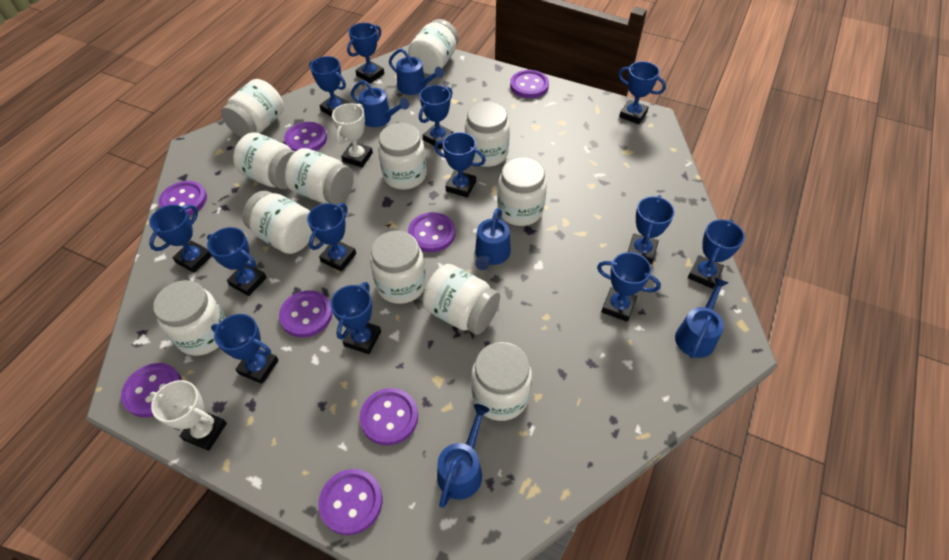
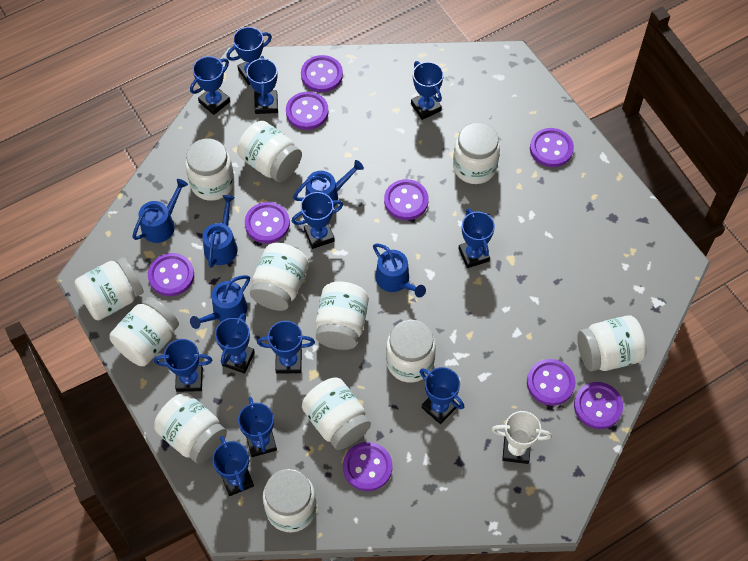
blue trophy: 13 -> 12
purple button: 8 -> 9
white trophy: 2 -> 1

